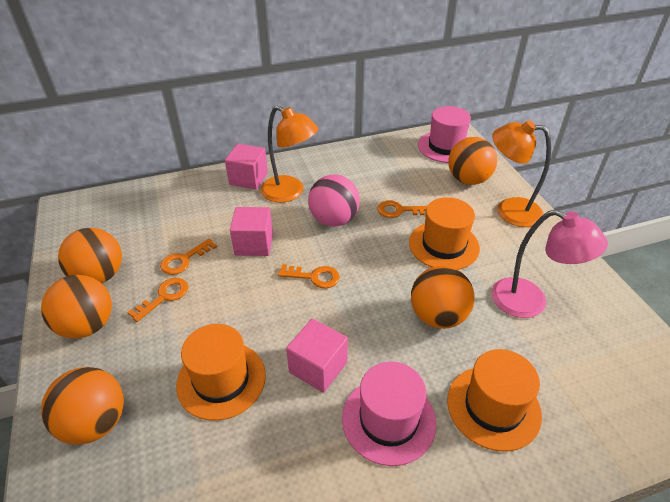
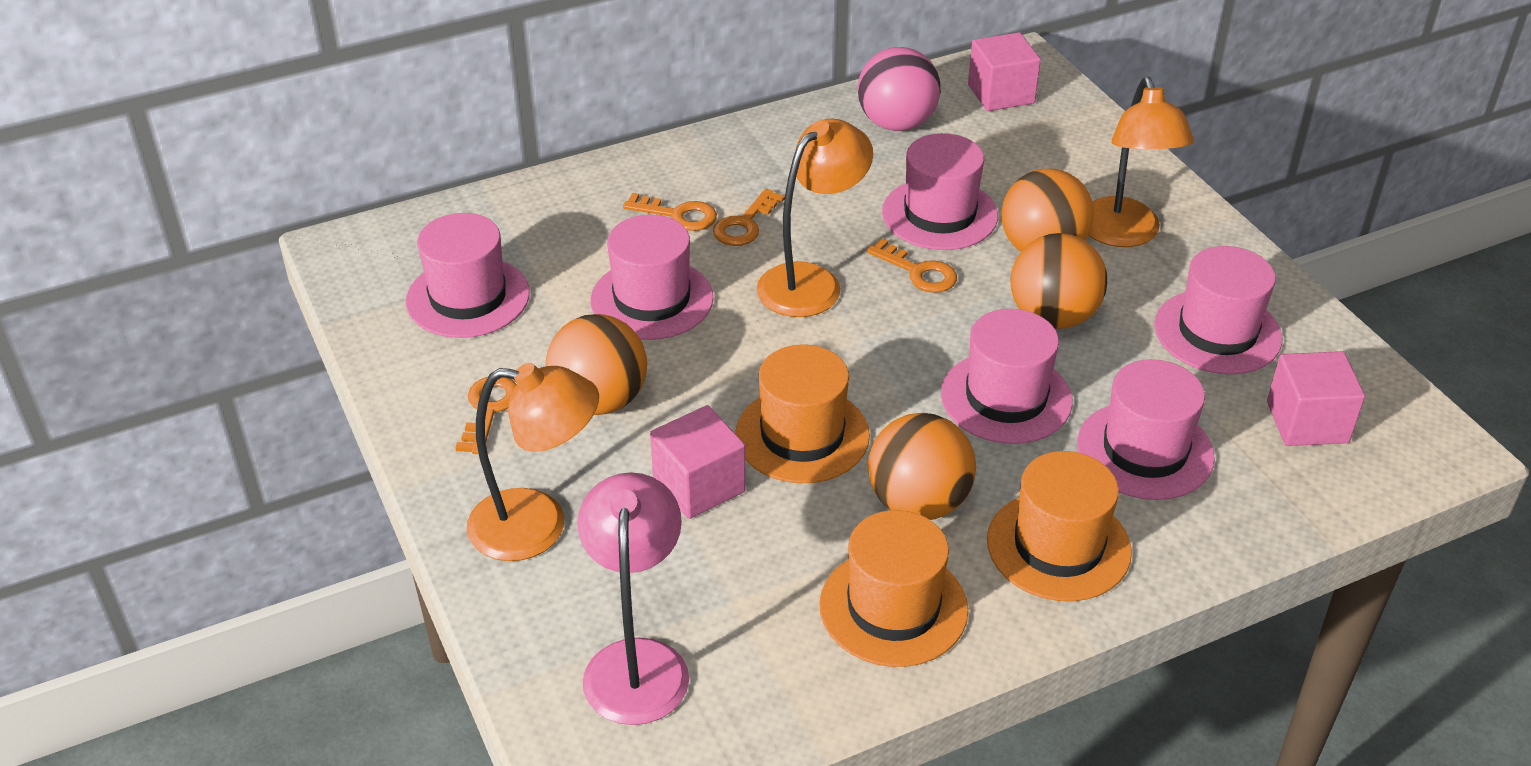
orange ball: 5 -> 4
orange lamp: 2 -> 3
pink hat: 2 -> 6

